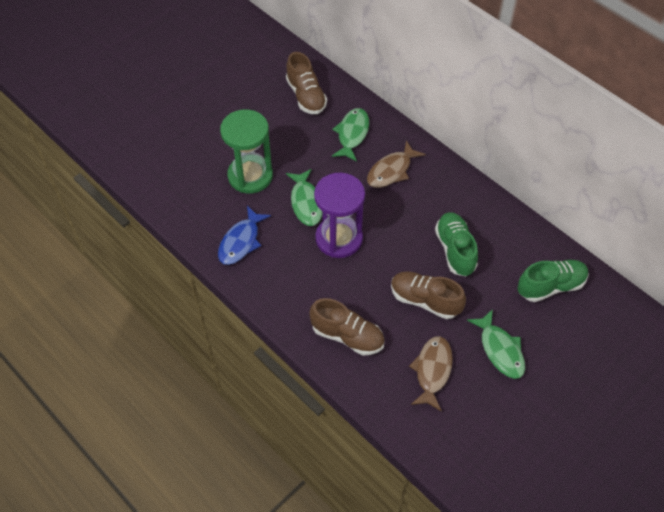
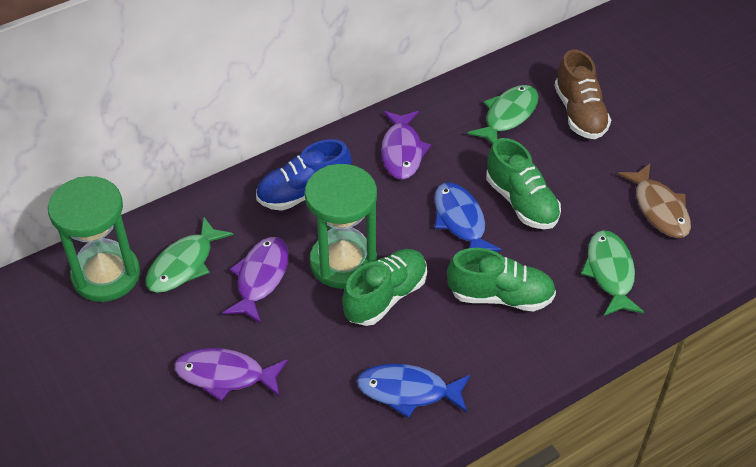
blue fish: 1 -> 2
blue shoe: 0 -> 1
brown fish: 2 -> 1
brown shoe: 3 -> 1
green hourglass: 1 -> 2
green shoe: 2 -> 3
purple fish: 0 -> 3
purple hourglass: 1 -> 0

